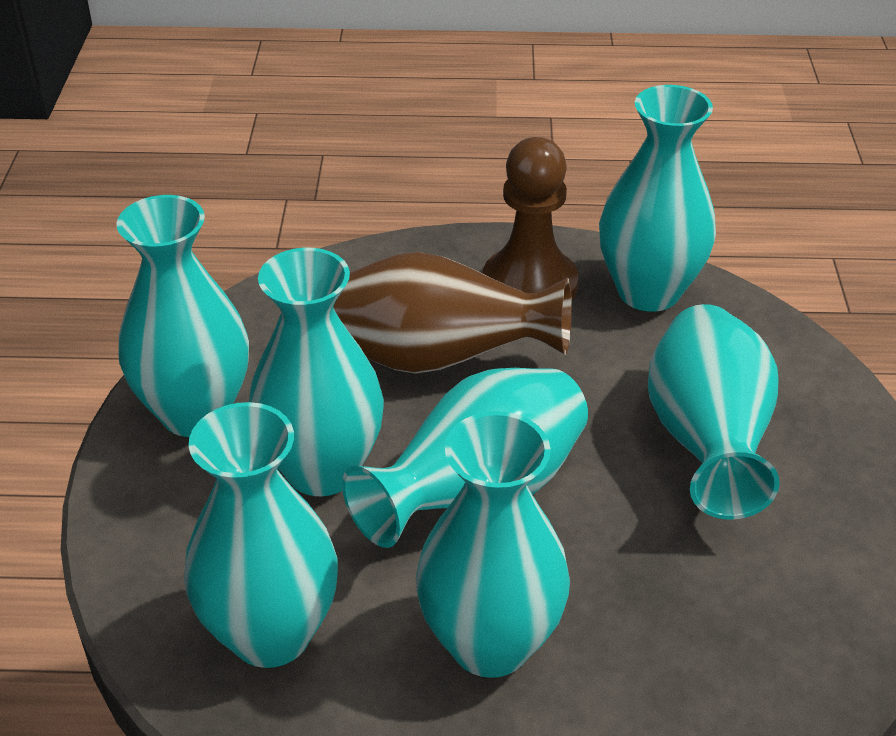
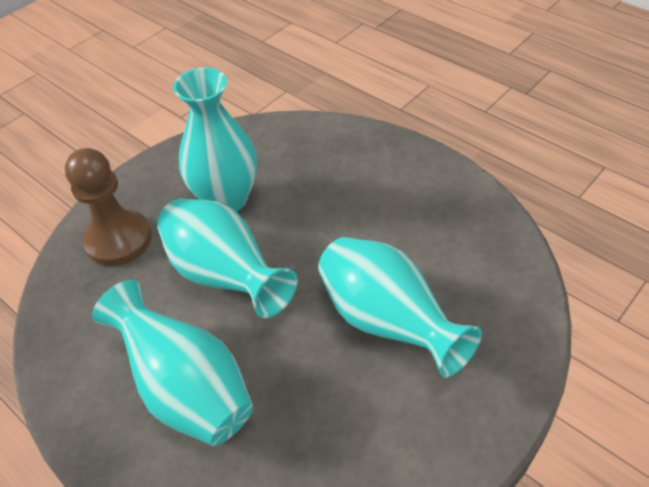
brown vase: 1 -> 0
turquoise vase: 7 -> 4

